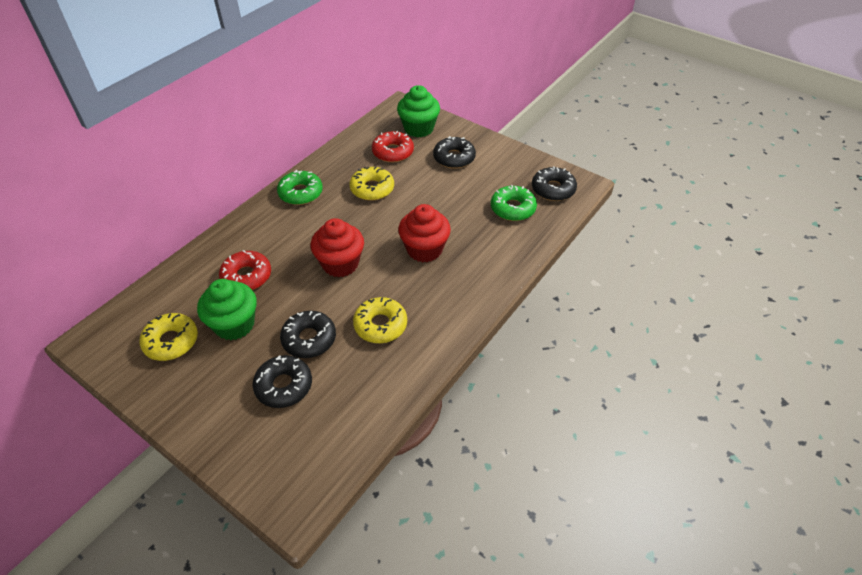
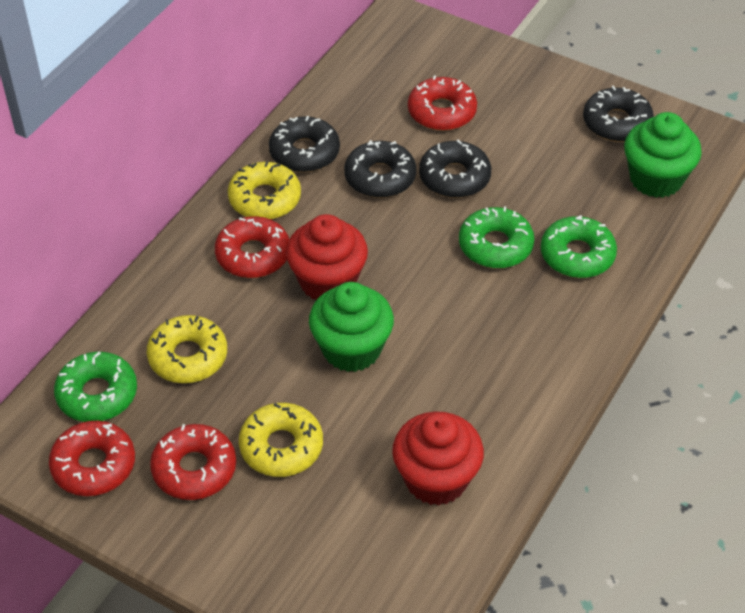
green donut: 2 -> 3
red donut: 2 -> 4

